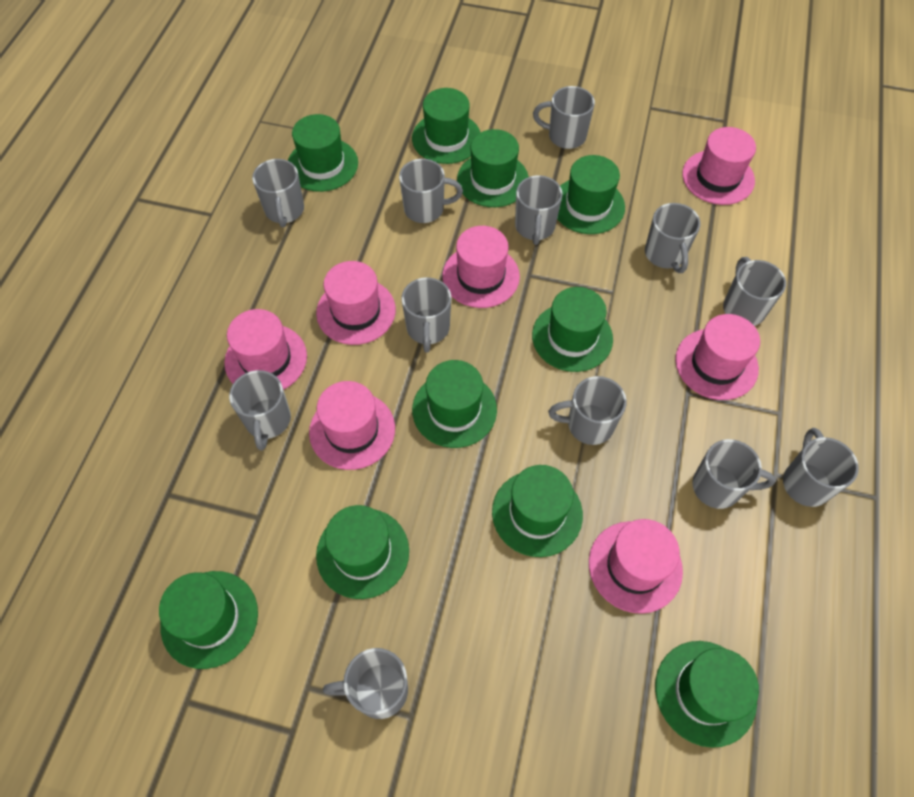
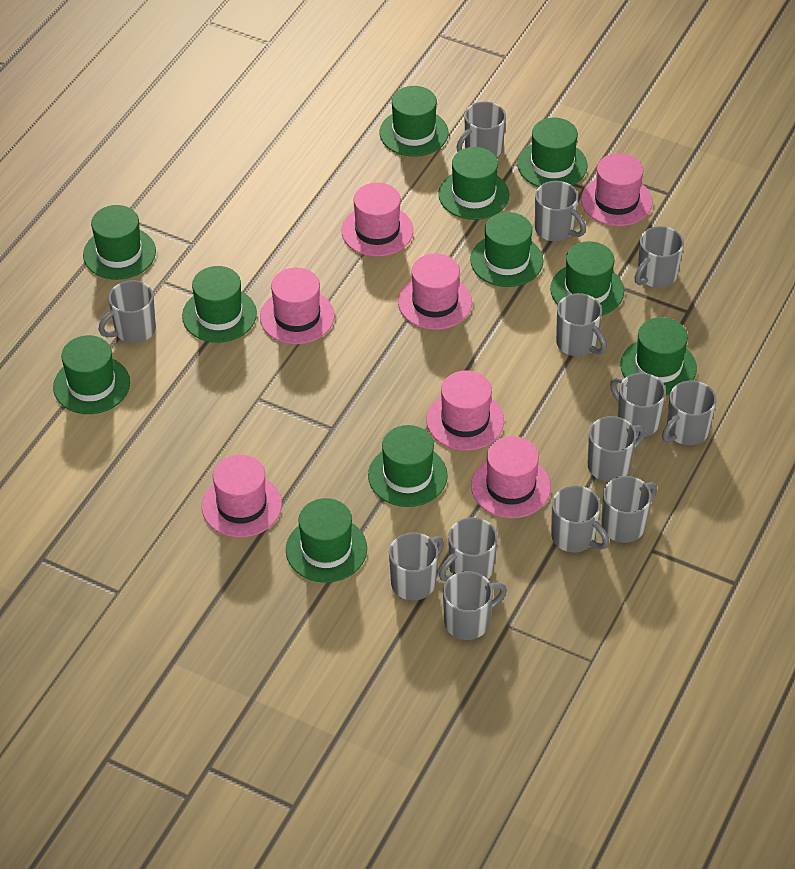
green hat: 10 -> 11
grey mug: 12 -> 13

